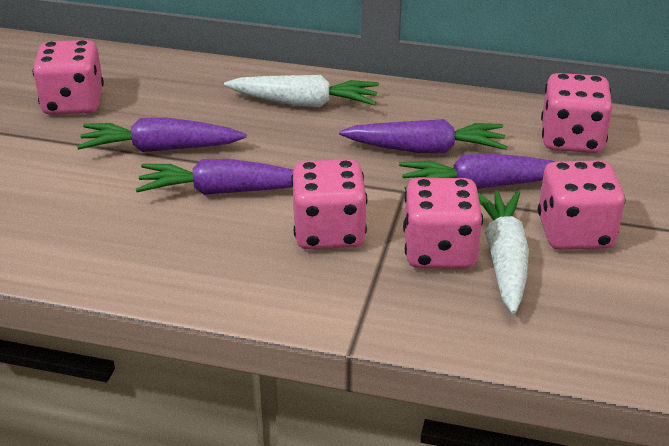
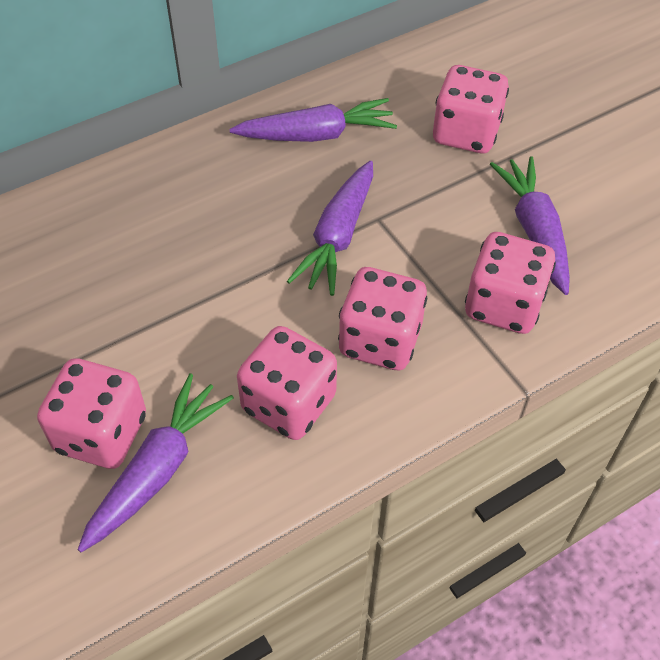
white carrot: 2 -> 0

